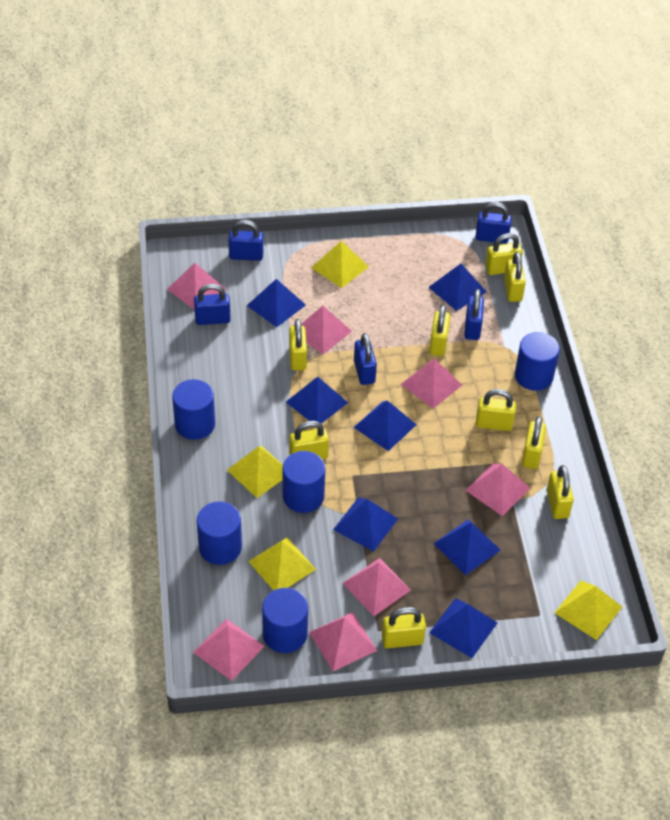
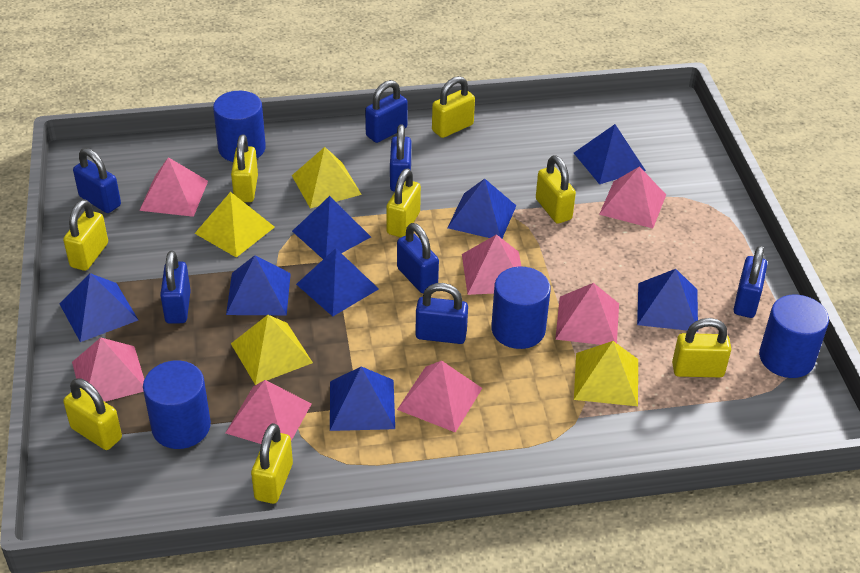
blue cylinder: 5 -> 4
blue padlock: 5 -> 7
blue pyramid: 7 -> 8
yellow padlock: 9 -> 8

